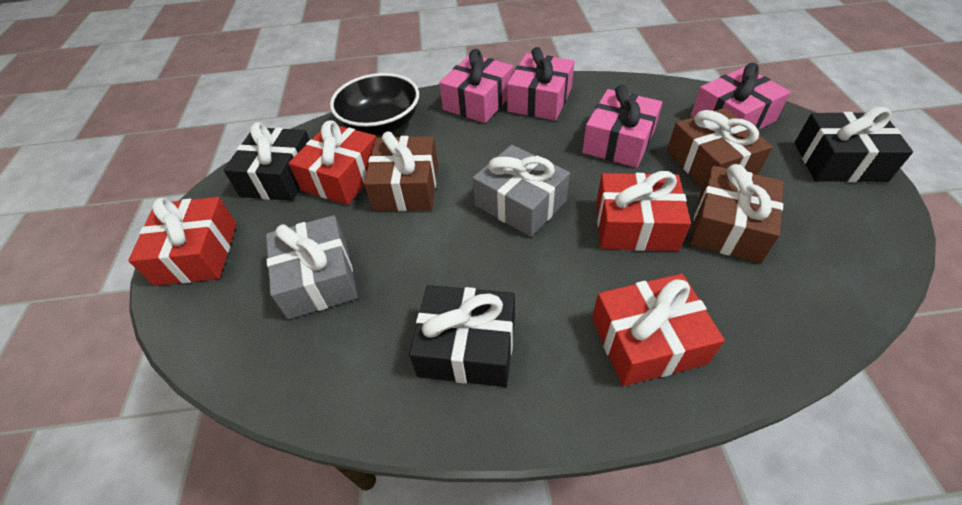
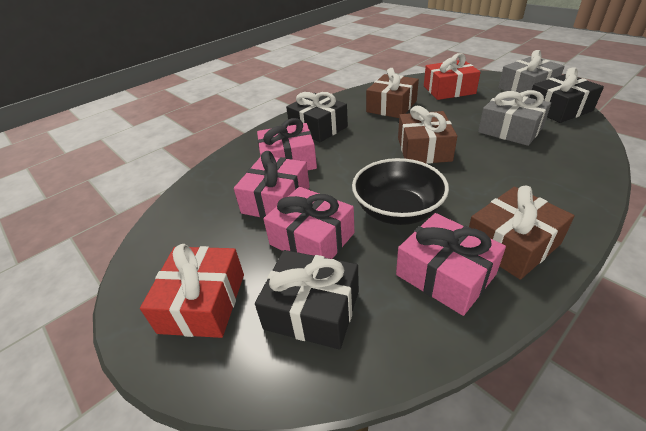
red gift: 4 -> 2

